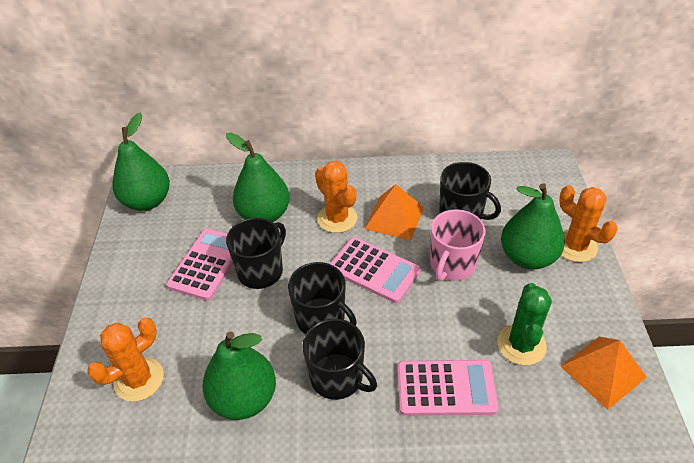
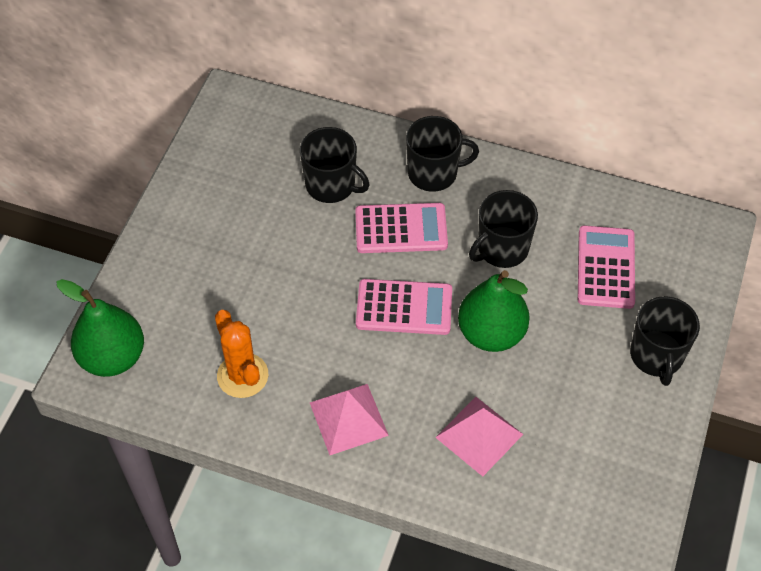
green cactus: 1 -> 0
green pear: 4 -> 2
orange cactus: 3 -> 1
orange pyramid: 2 -> 0
pink mug: 1 -> 0
pink pyramid: 0 -> 2

